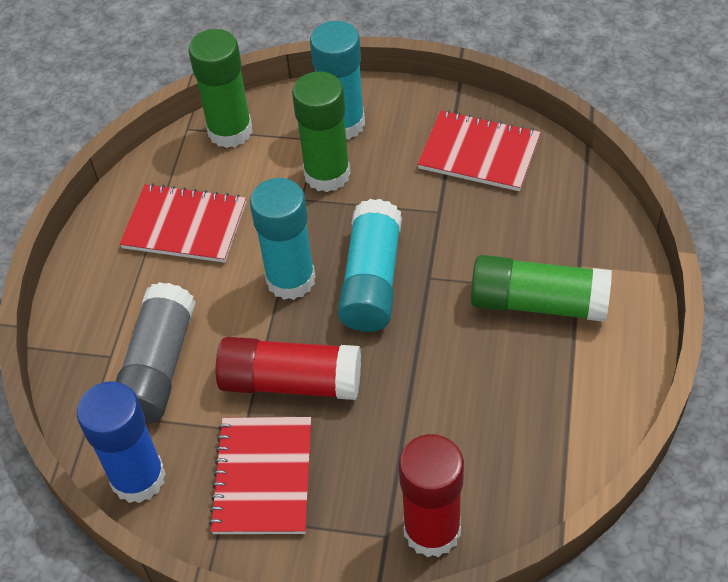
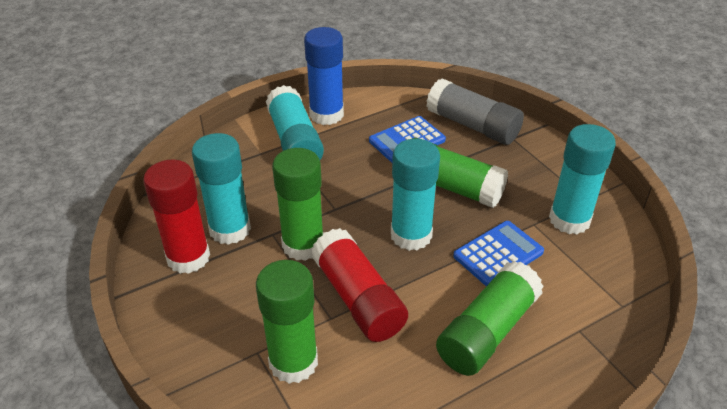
blue calculator: 0 -> 2
green glue stick: 3 -> 4
red notebook: 3 -> 0
turquoise glue stick: 3 -> 4

